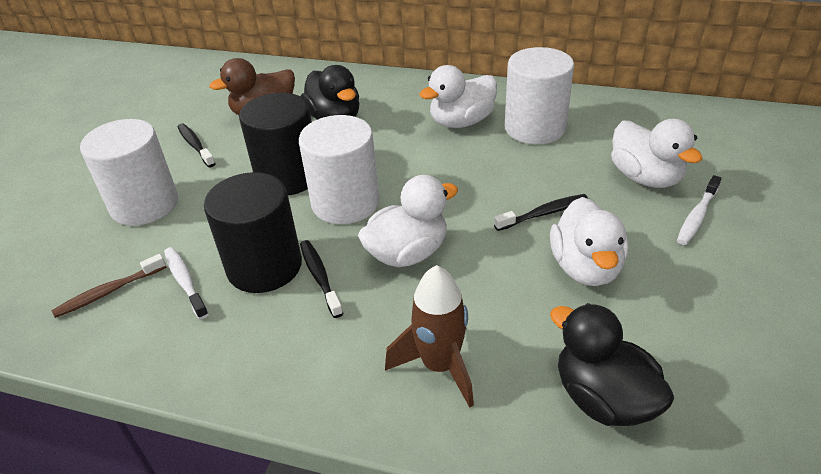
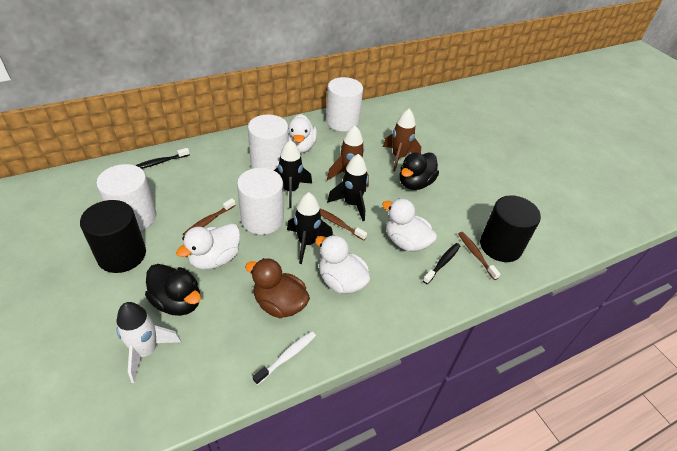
black rocket: 0 -> 3
black toothbrush: 3 -> 2
brown rocket: 1 -> 2
brown toothbrush: 1 -> 3
white cylinder: 3 -> 4
white rocket: 0 -> 1
white toothbrush: 2 -> 1

